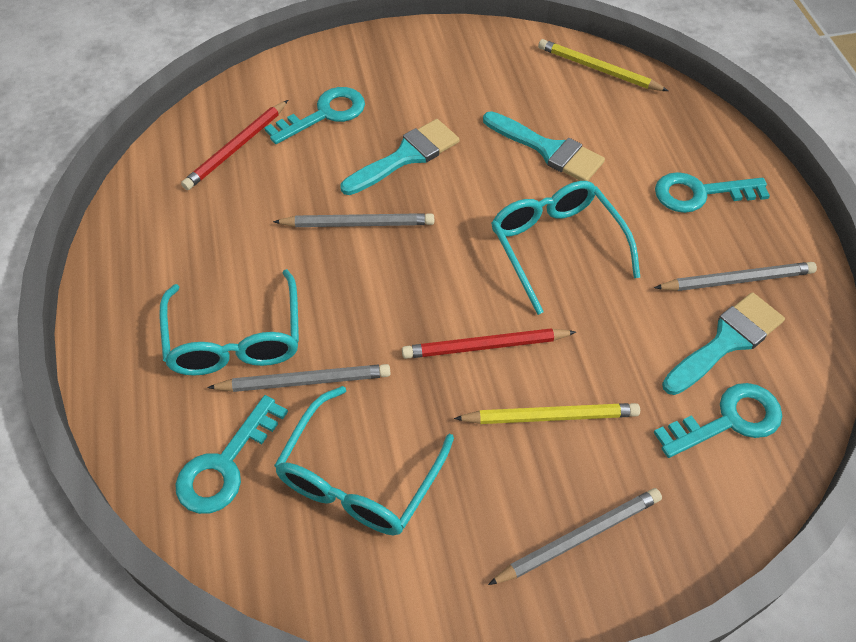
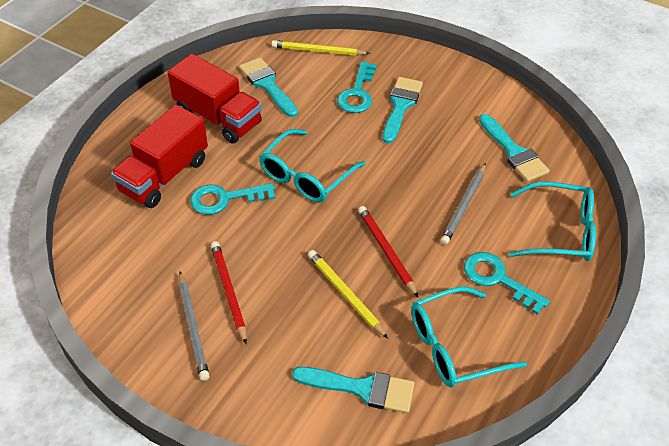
grey pencil: 4 -> 2
red truck: 0 -> 2
turquoise brush: 3 -> 4
turquoise key: 4 -> 3

